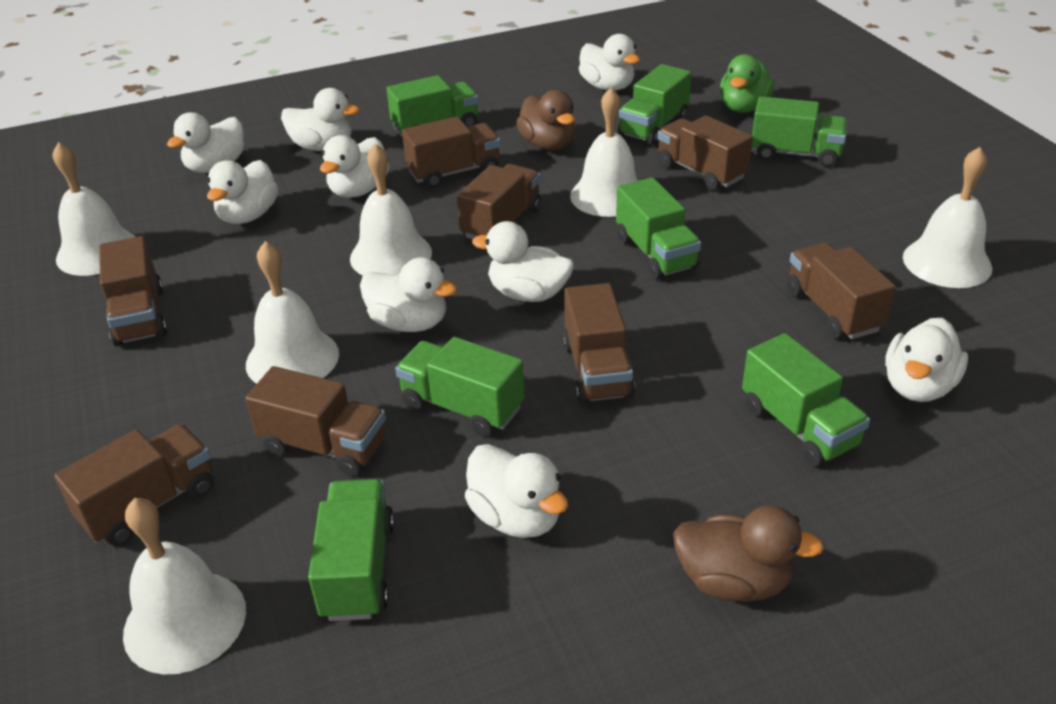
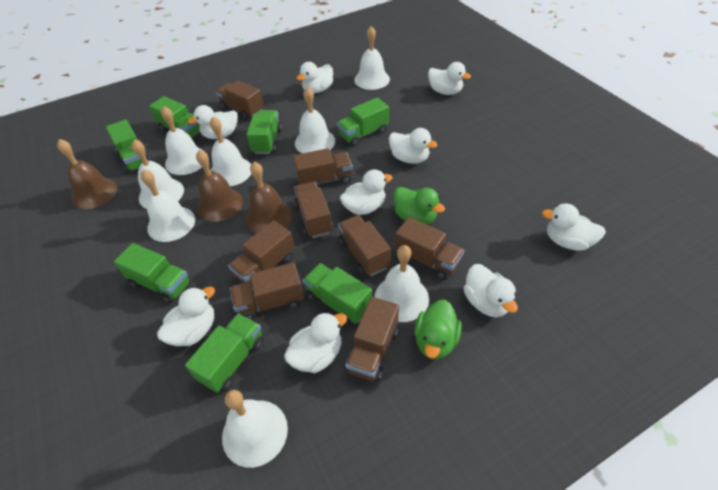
brown bell: 0 -> 3
brown duck: 2 -> 0
green duck: 1 -> 2
white bell: 6 -> 8

